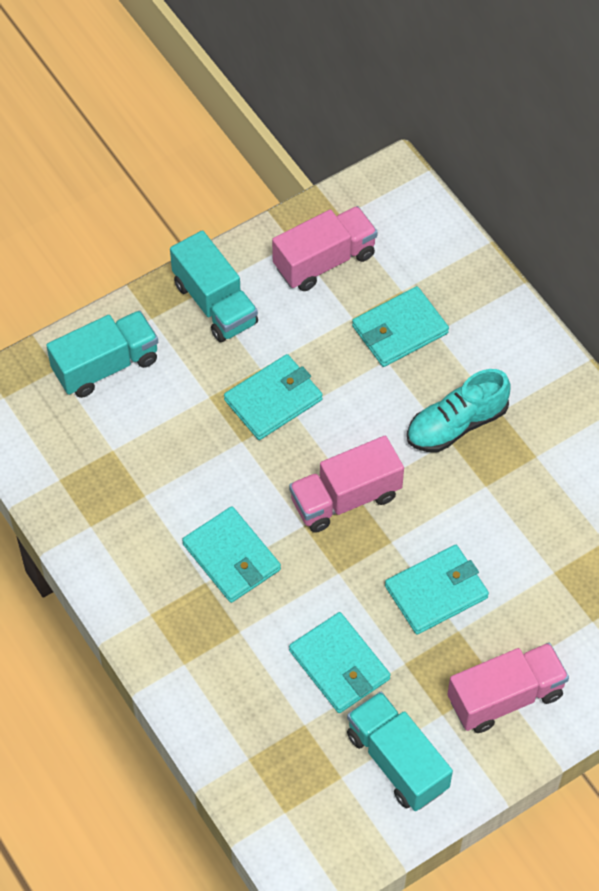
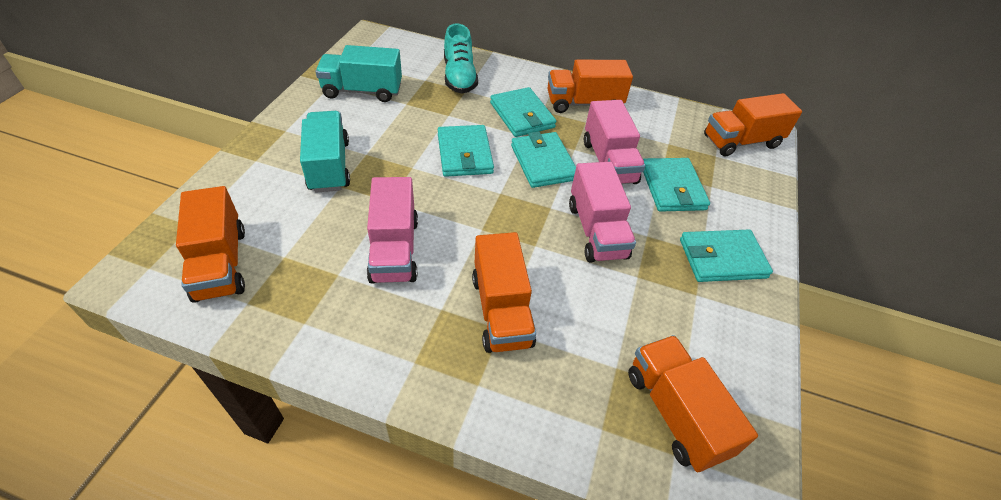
orange truck: 0 -> 5
turquoise truck: 3 -> 2

